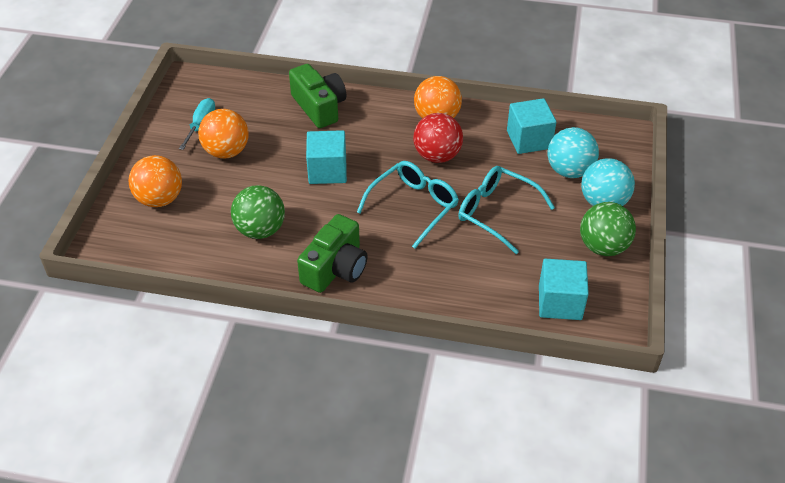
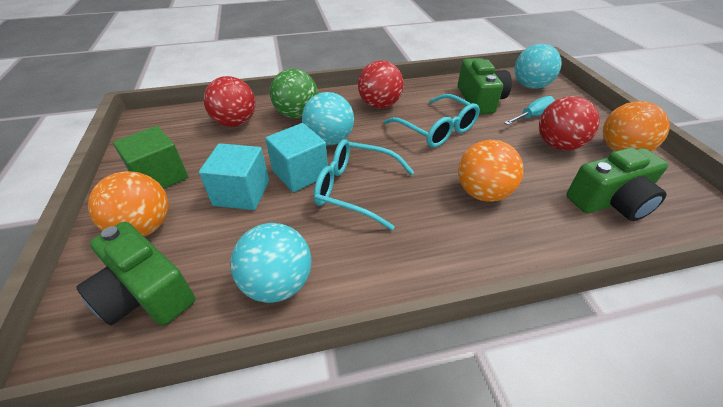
green ball: 2 -> 1
green camera: 2 -> 3
green cube: 0 -> 1
red ball: 1 -> 3
turquoise ball: 2 -> 3
turquoise cube: 3 -> 2

